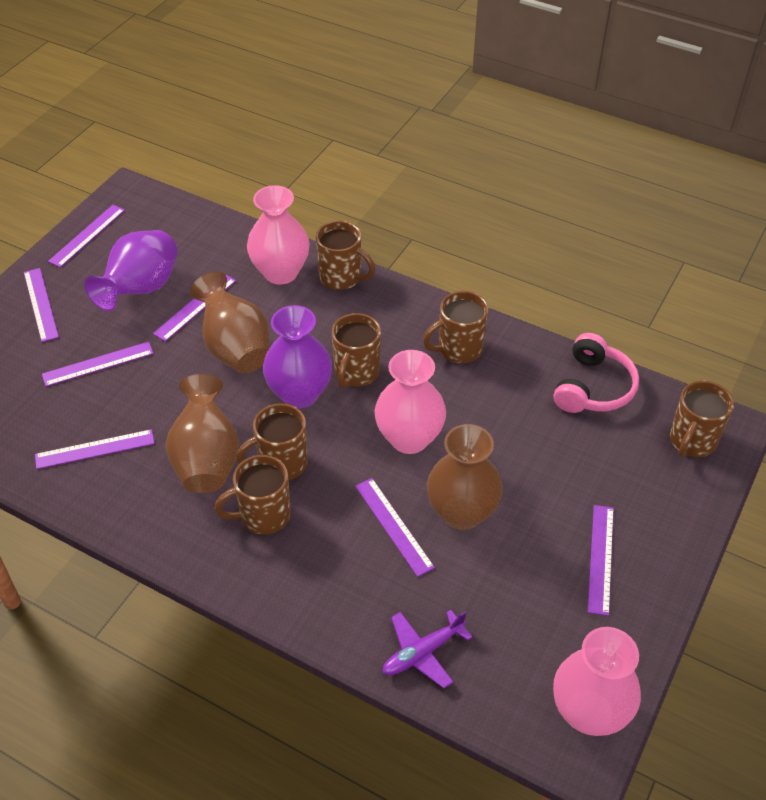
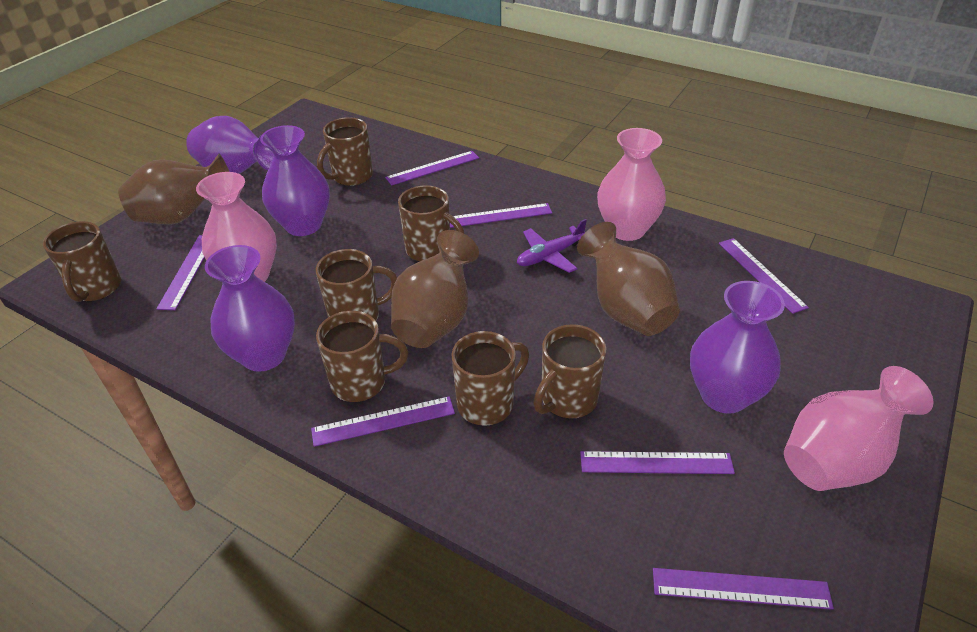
brown mug: 6 -> 7
pink headphones: 1 -> 0
purple vase: 2 -> 4

